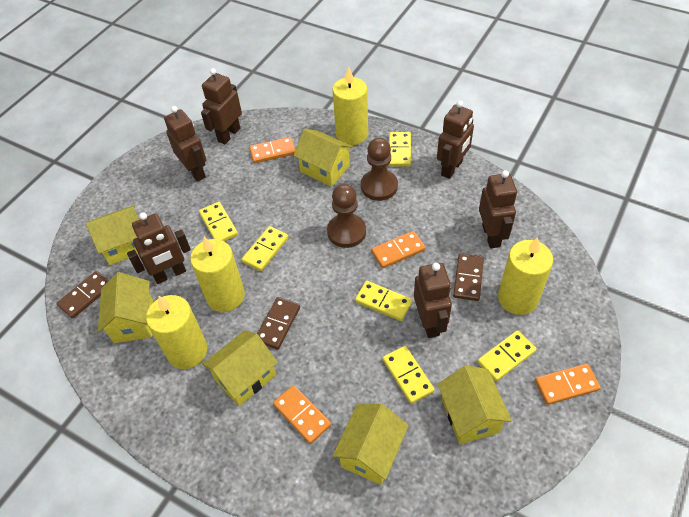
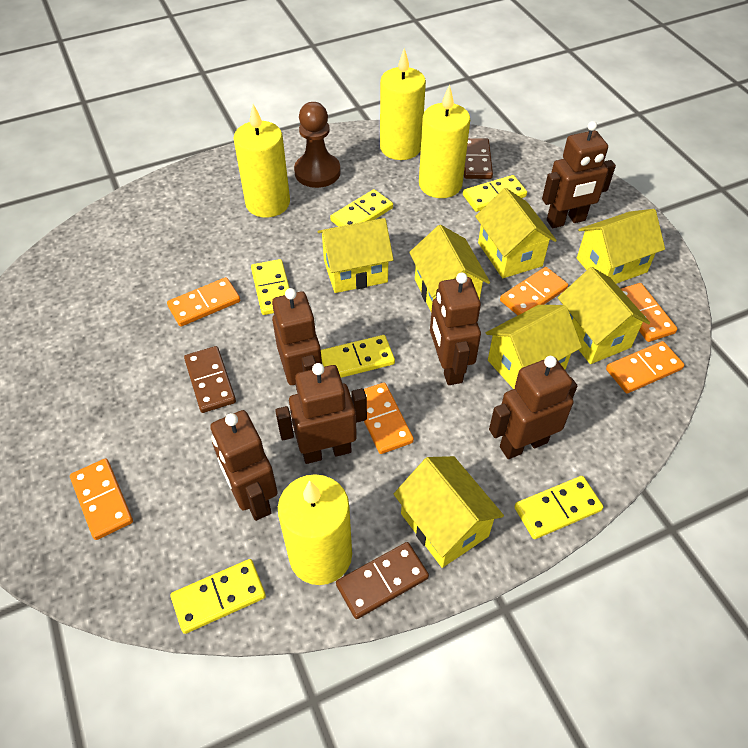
brown pawn: 2 -> 1
orange domino: 4 -> 6
yellow house: 6 -> 7

